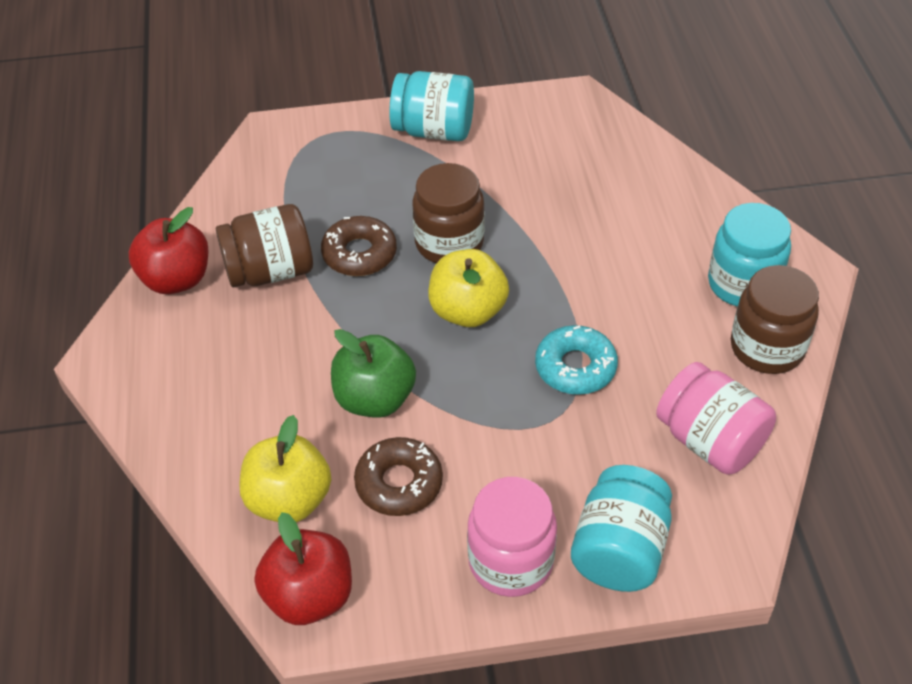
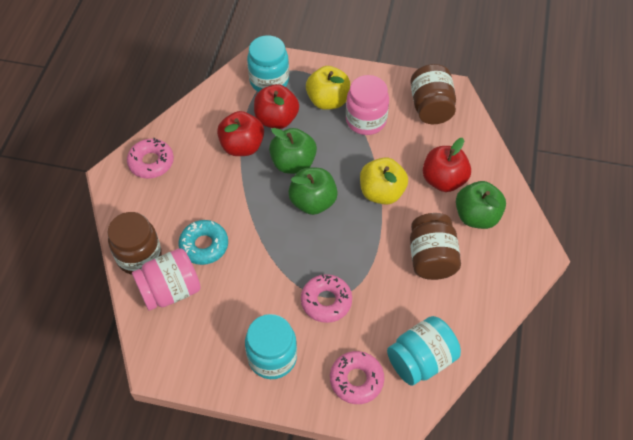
brown donut: 2 -> 0
green apple: 1 -> 3
pink donut: 0 -> 3
red apple: 2 -> 3

